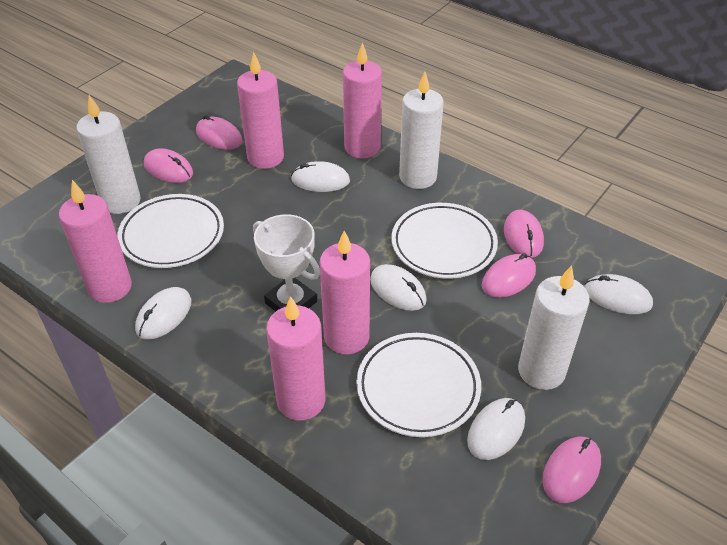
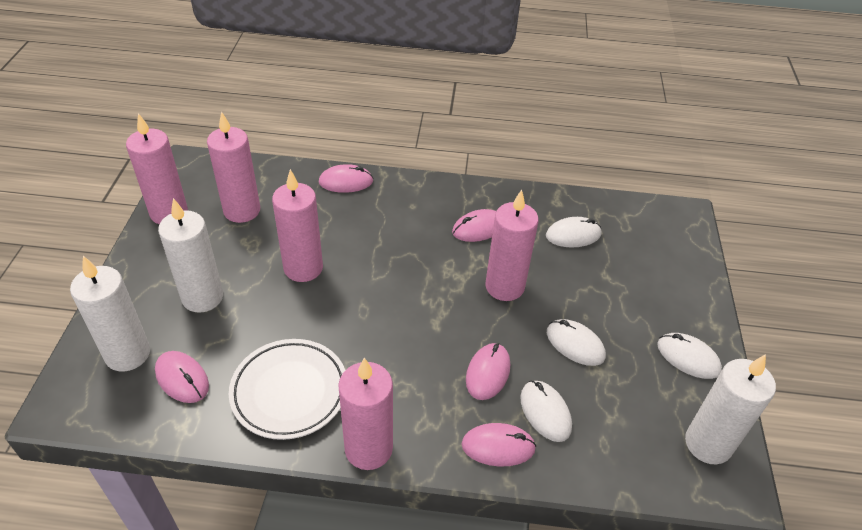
white mouse: 5 -> 4
white plate: 3 -> 1
white trophy: 1 -> 0

